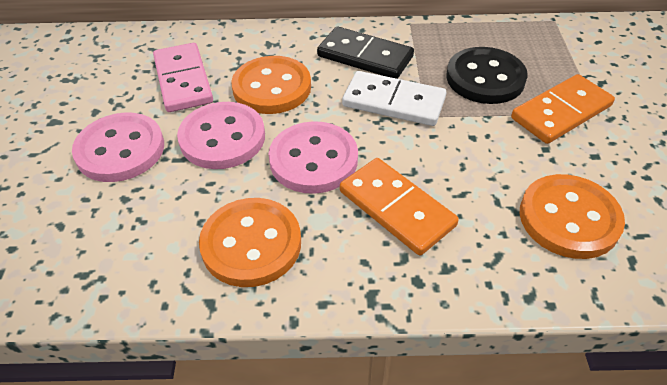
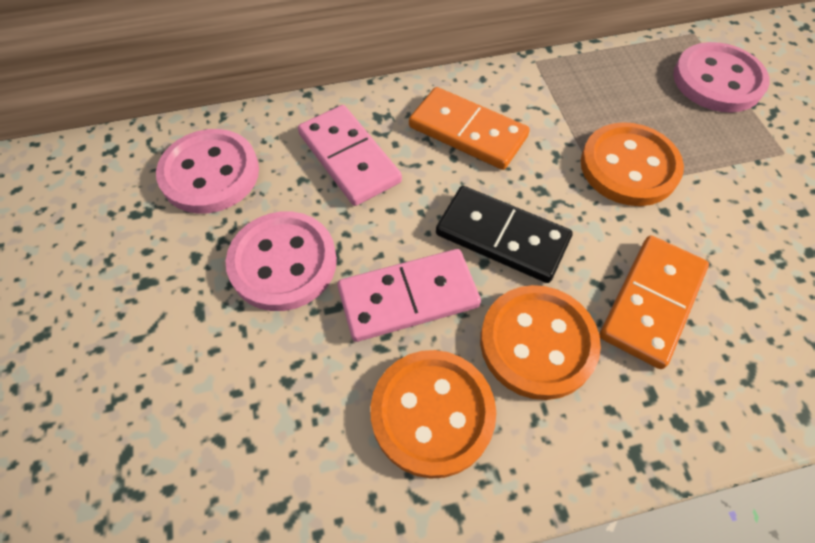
black button: 1 -> 0
pink domino: 1 -> 2
white domino: 1 -> 0

